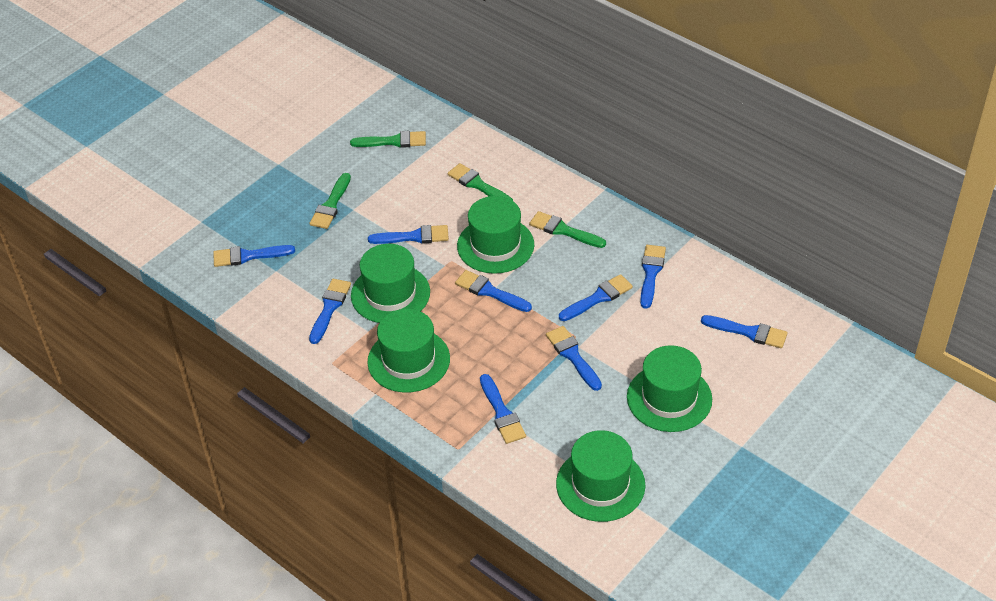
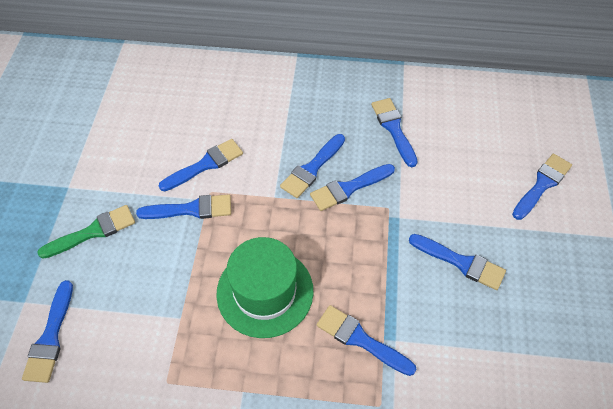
green brush: 4 -> 1
green hat: 5 -> 1

